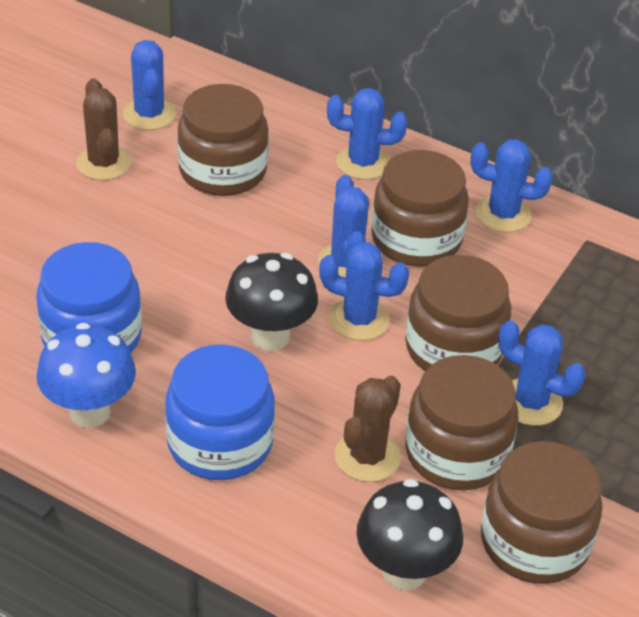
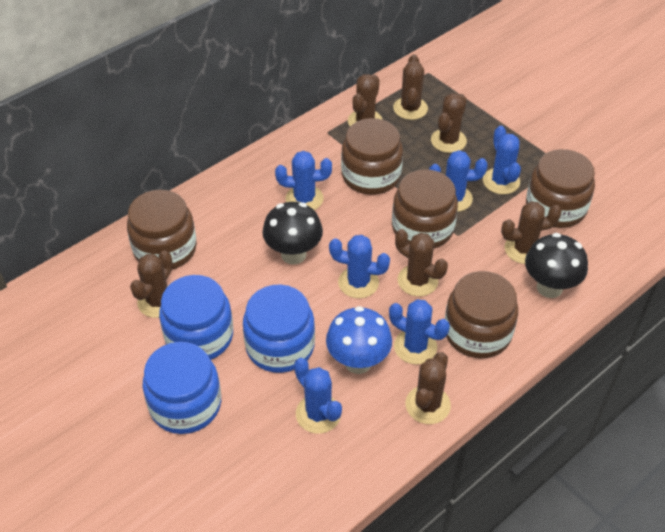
blue jar: 2 -> 3
brown cactus: 2 -> 7

